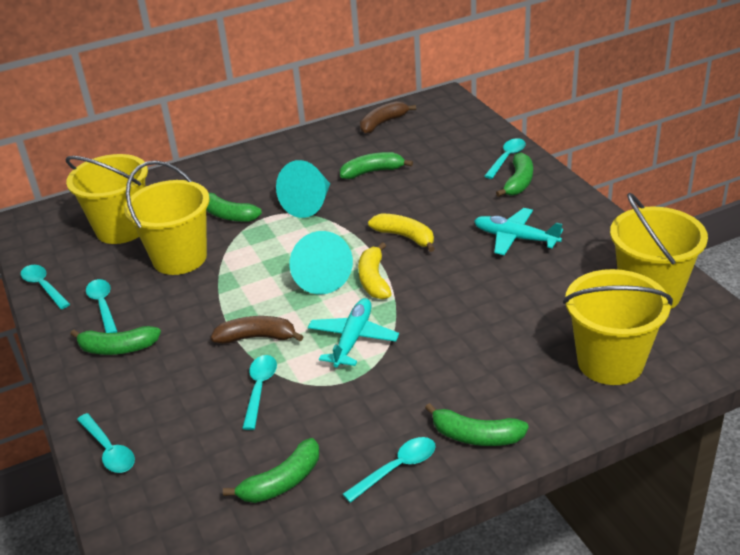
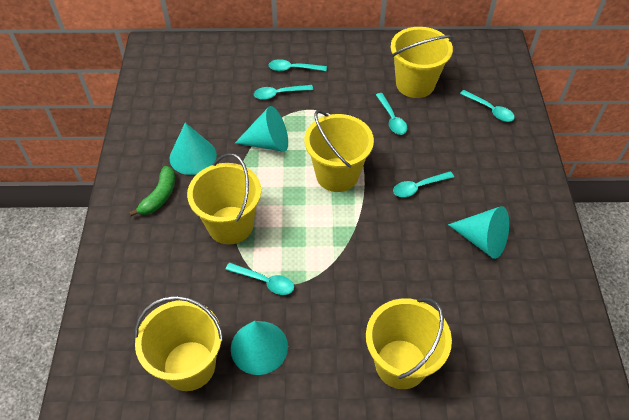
brown banana: 2 -> 0
green banana: 6 -> 1
turquoise cone: 2 -> 4
turquoise plane: 2 -> 0
yellow banana: 2 -> 0
yellow bucket: 4 -> 5

